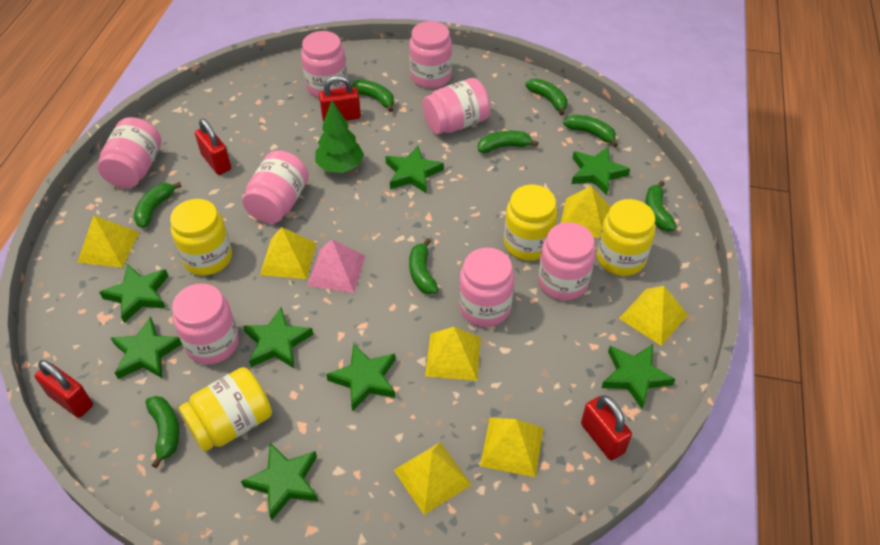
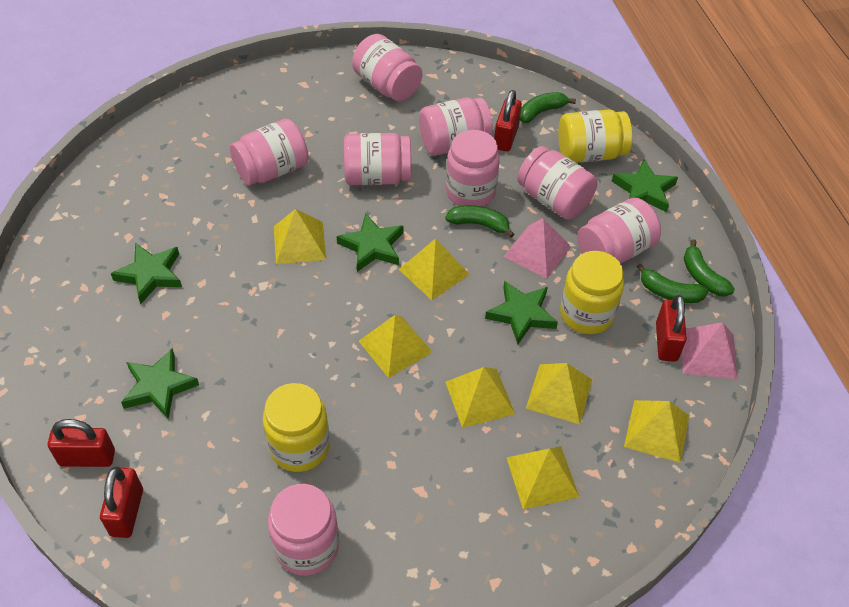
green banana: 8 -> 4
green star: 8 -> 5
green tree: 1 -> 0
pink pyramid: 1 -> 2
yellow jar: 4 -> 3

